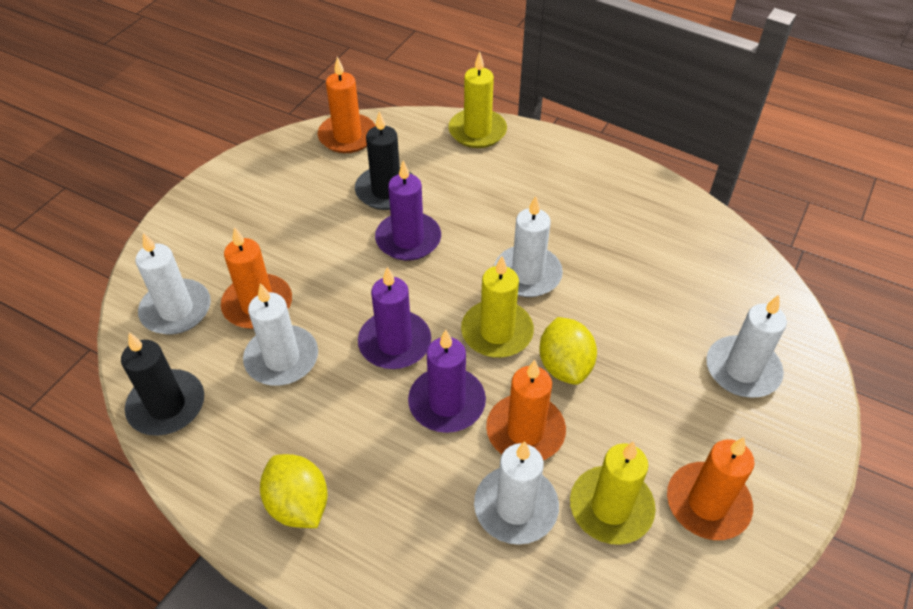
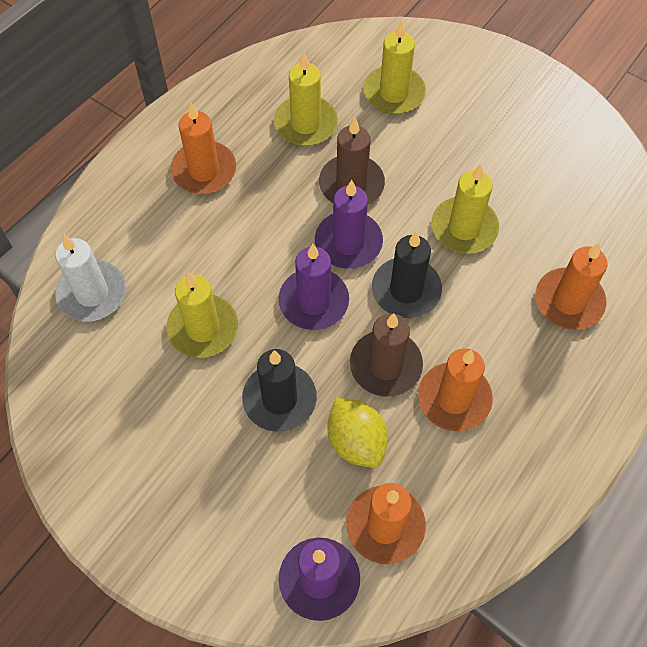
brown candle: 0 -> 2
white candle: 5 -> 1
yellow candle: 3 -> 4
yellow lemon: 2 -> 1

